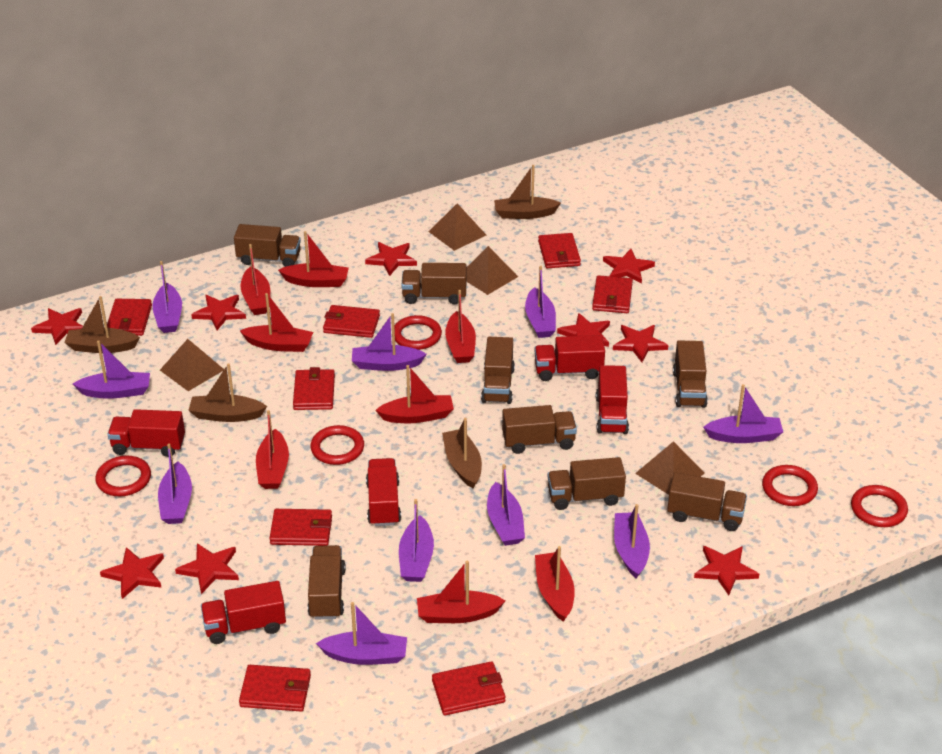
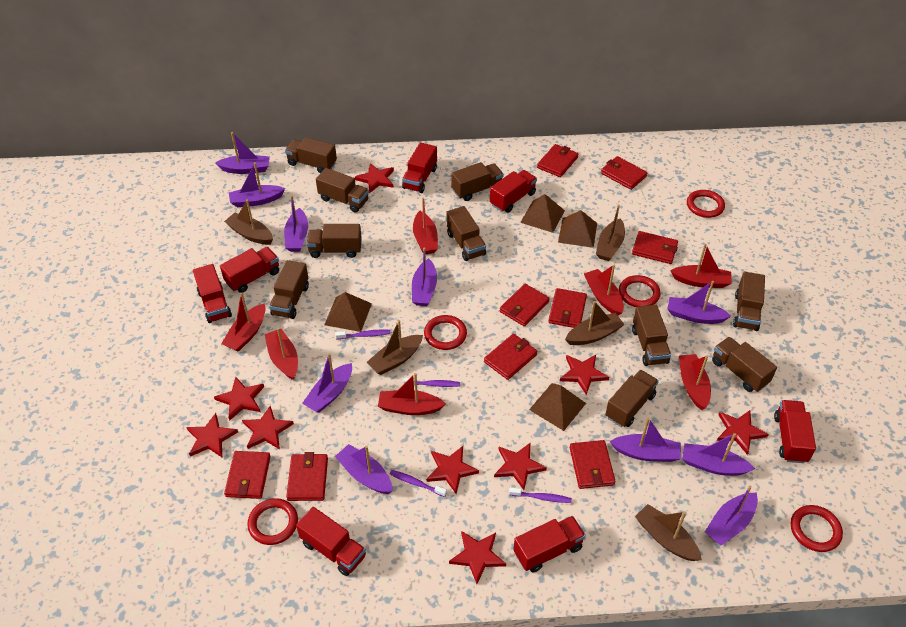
brown boat: 4 -> 5
brown truck: 8 -> 10
purple toothbrush: 0 -> 4
red boat: 8 -> 7
red truck: 5 -> 7
red wallet: 8 -> 9

